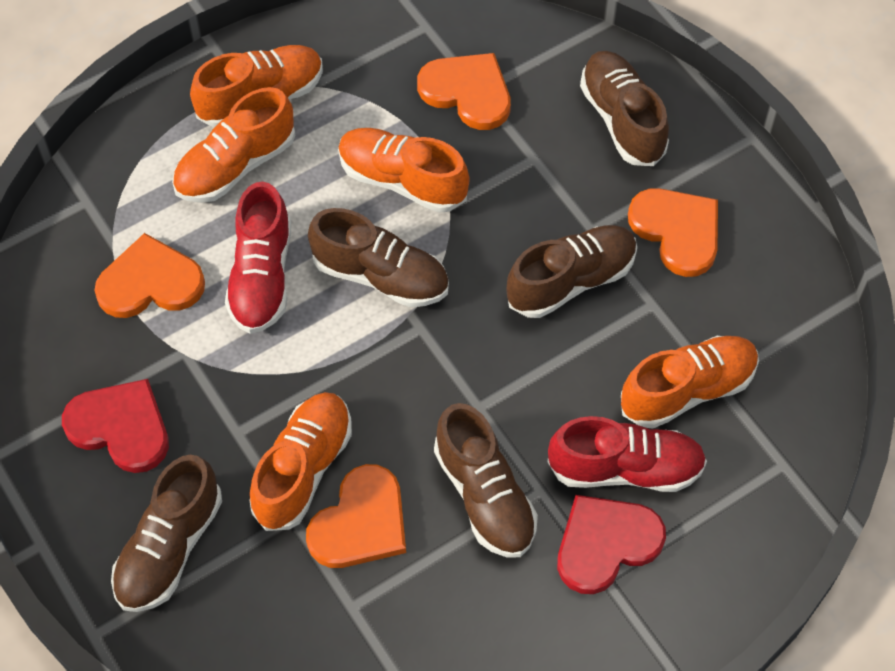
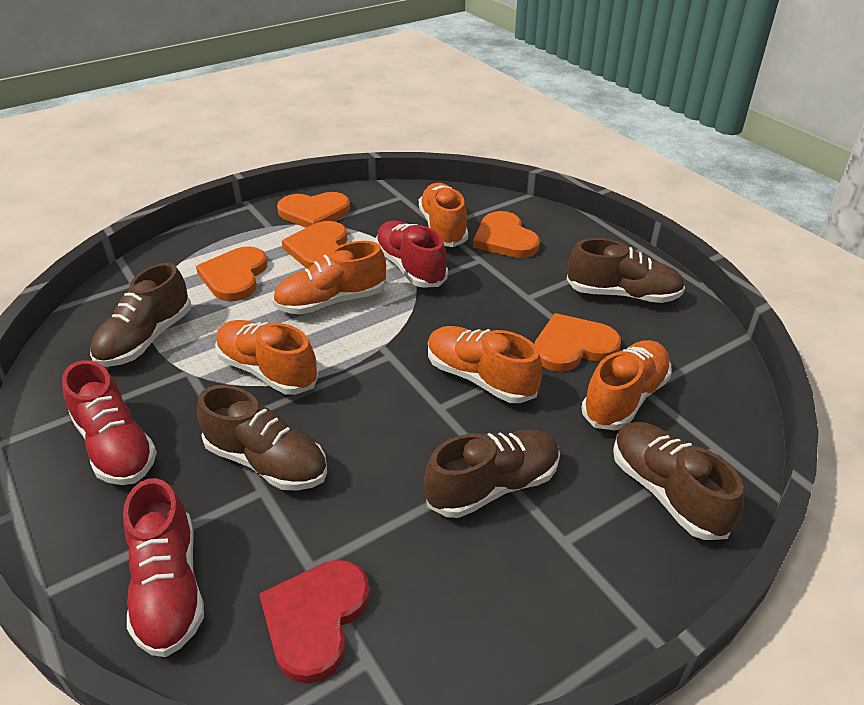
orange heart: 4 -> 5
red heart: 2 -> 1
red shoe: 2 -> 3

